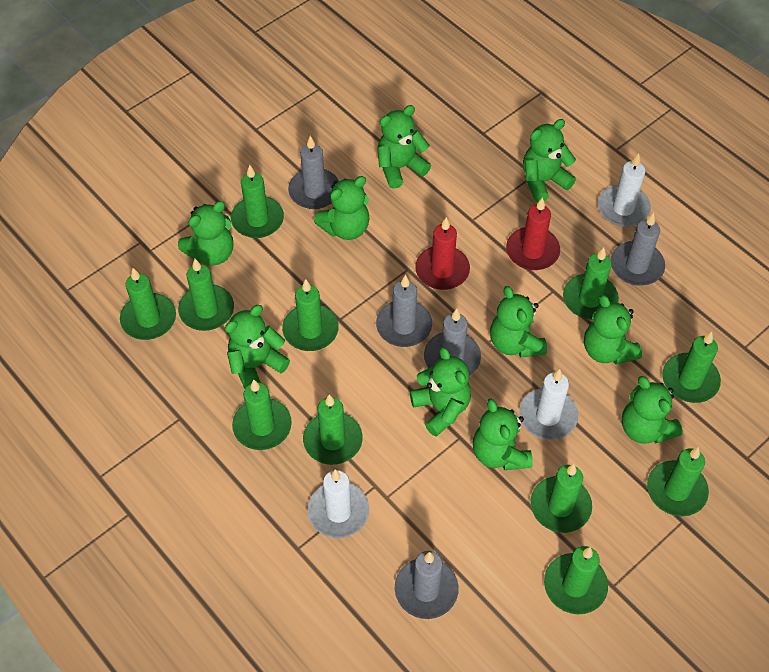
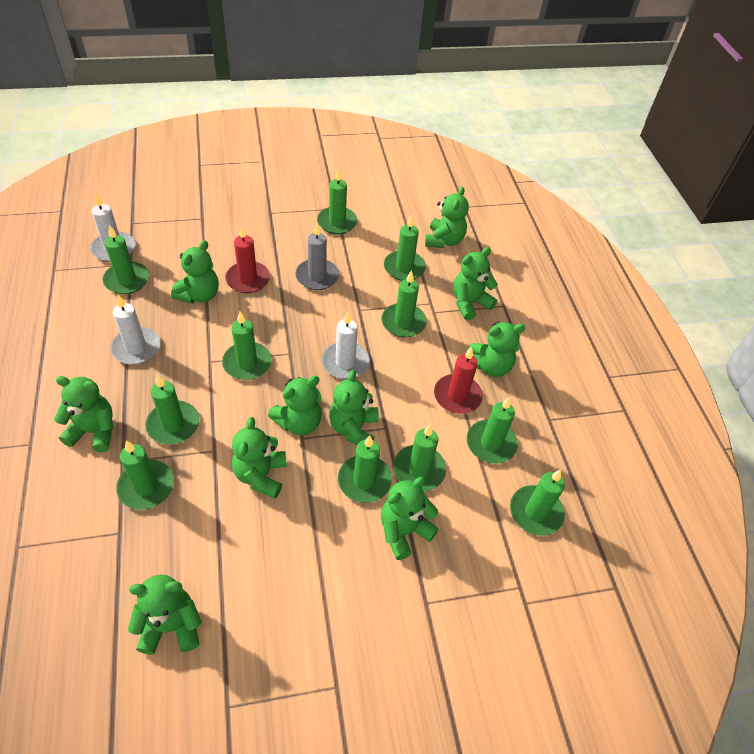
grey candle: 5 -> 1

